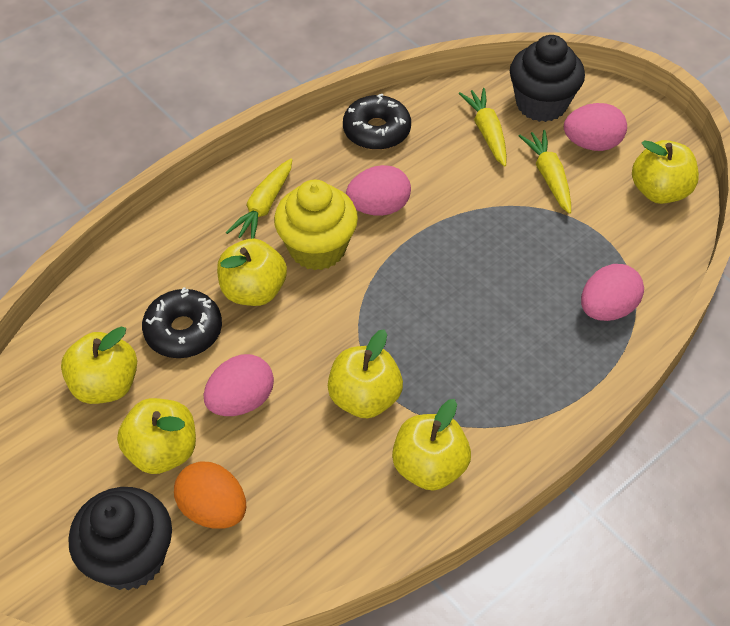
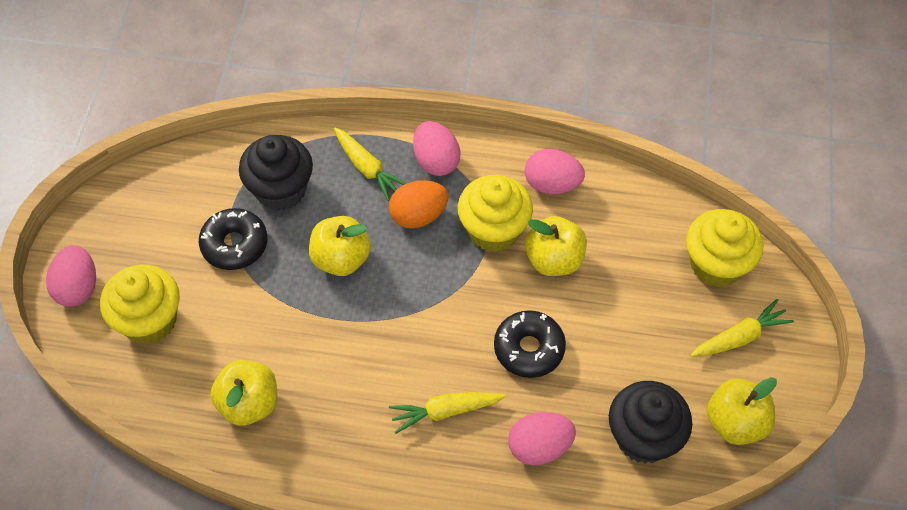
yellow apple: 6 -> 4
yellow cupcake: 1 -> 3

